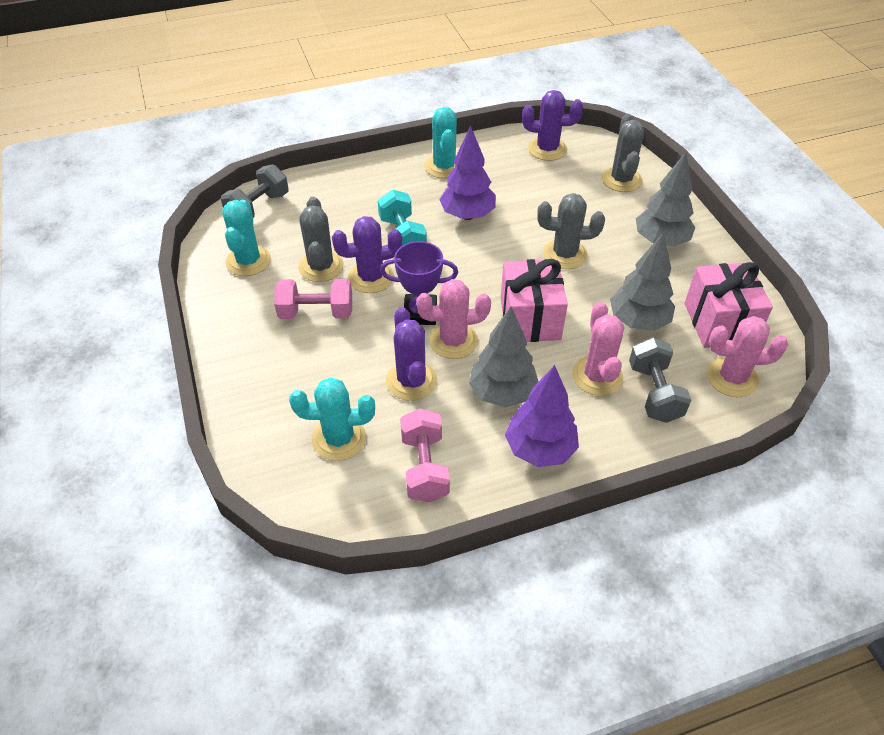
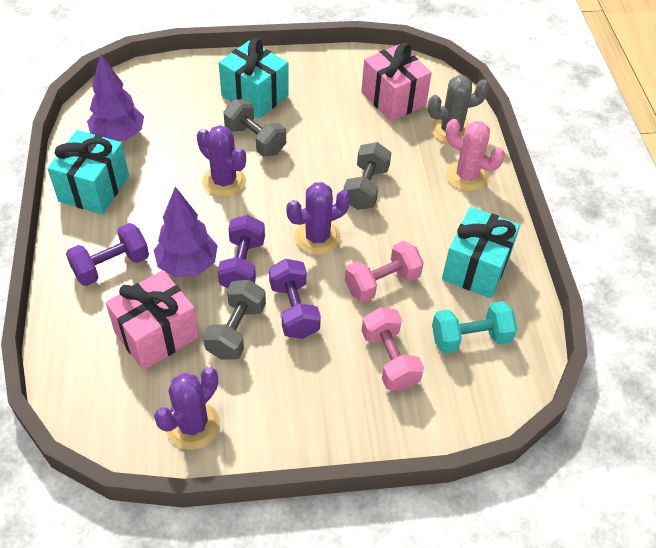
grey cactus: 3 -> 1
grey dumbbell: 2 -> 3
grey tree: 3 -> 0
pink cactus: 3 -> 1
purple dumbbell: 0 -> 3
purple trophy: 1 -> 0
turquoise cactus: 3 -> 0
turquoise gift: 0 -> 3

